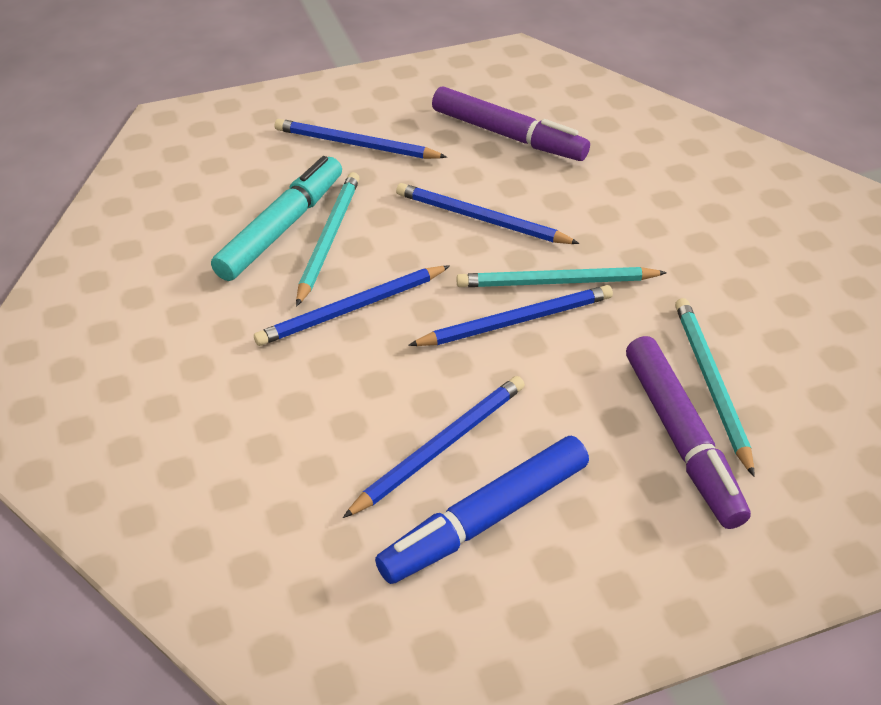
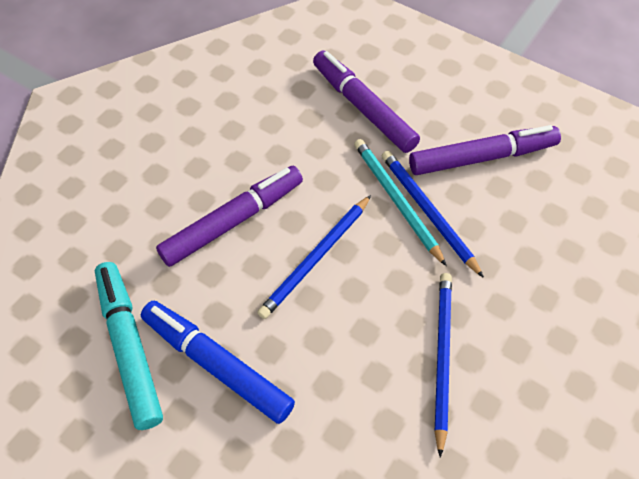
blue pencil: 5 -> 3
purple marker: 2 -> 3
turquoise pencil: 3 -> 1

